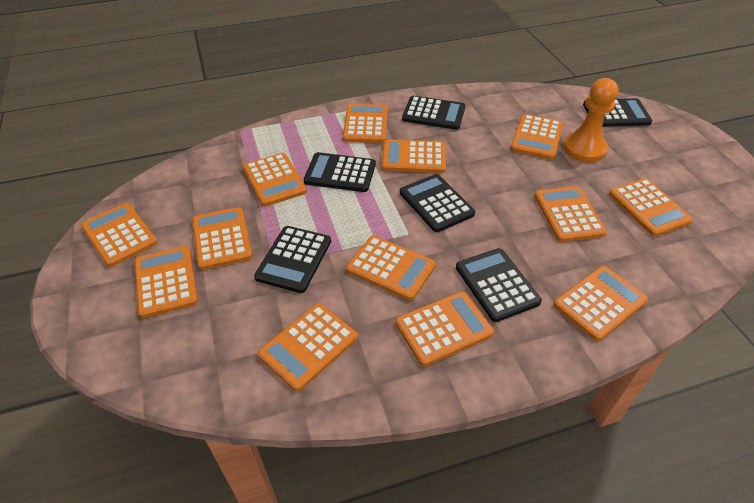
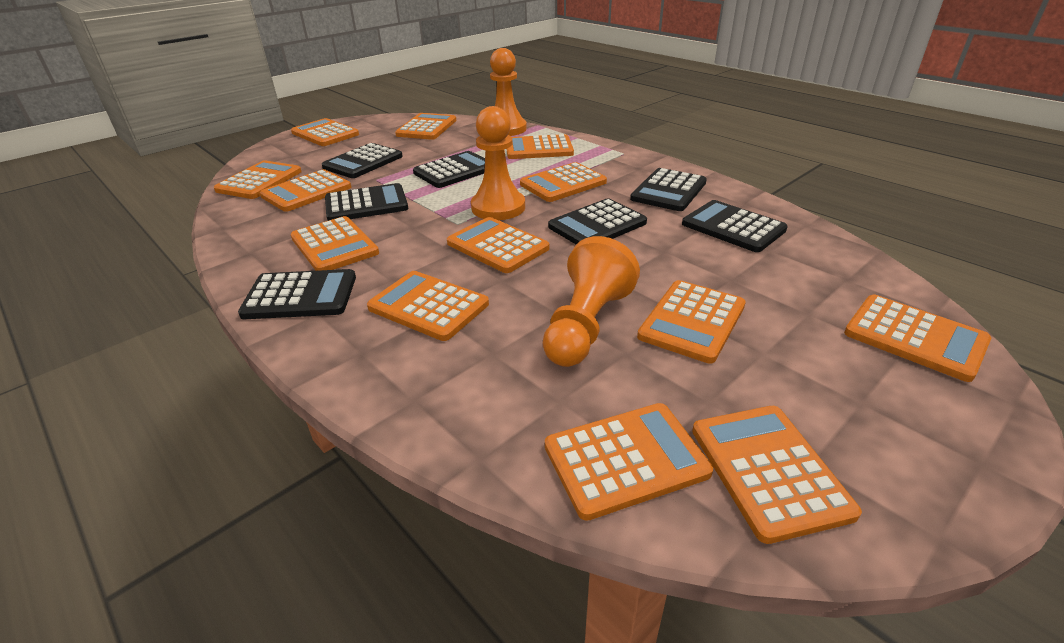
black calculator: 6 -> 7
orange pawn: 1 -> 3

